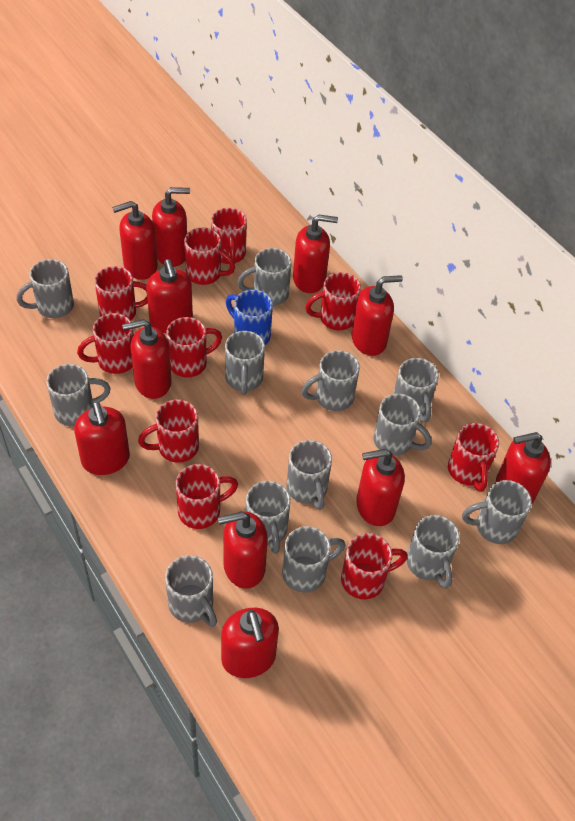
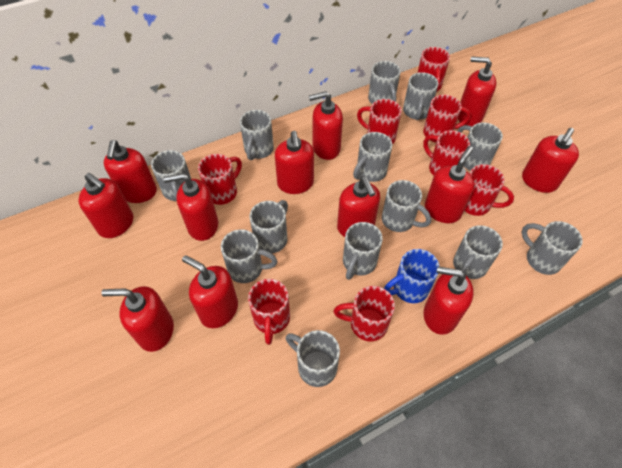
red mug: 10 -> 8
red soap dispenser: 11 -> 12

